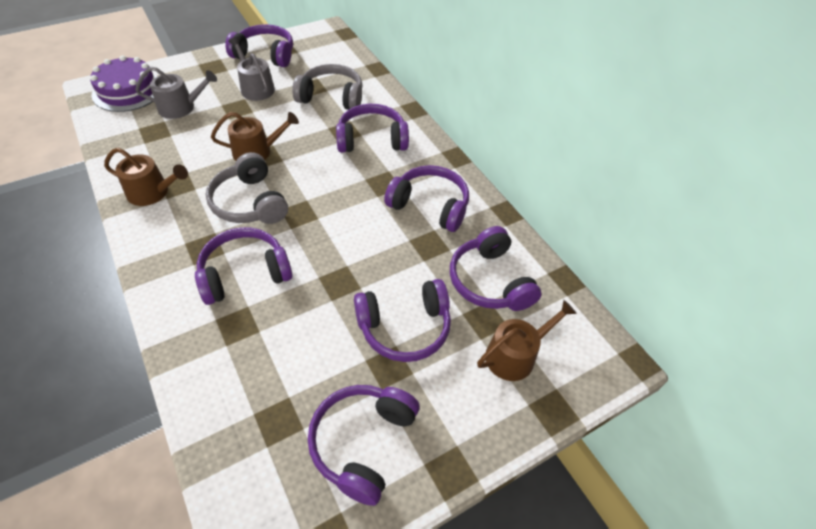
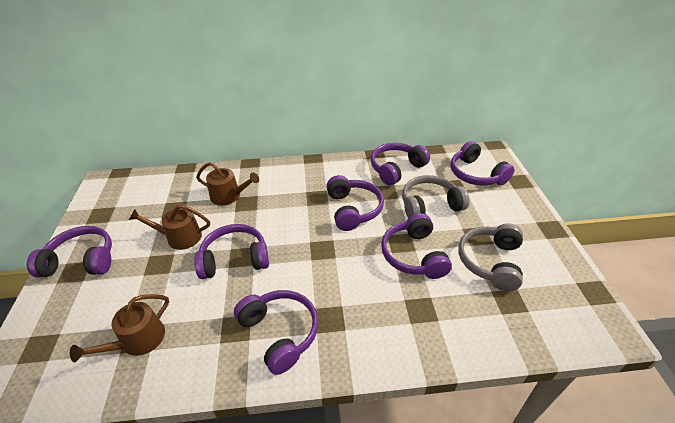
grey watering can: 2 -> 0
purple cake: 1 -> 0

